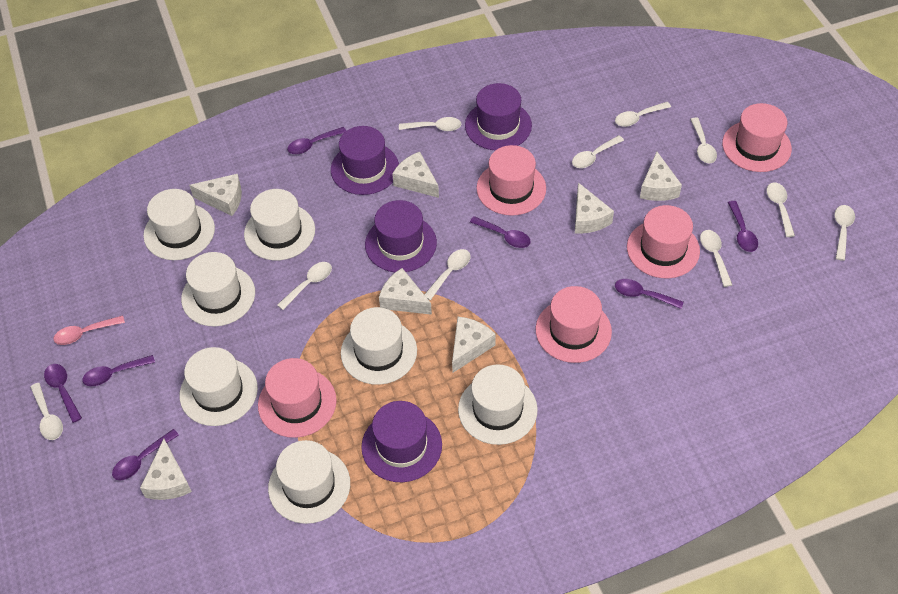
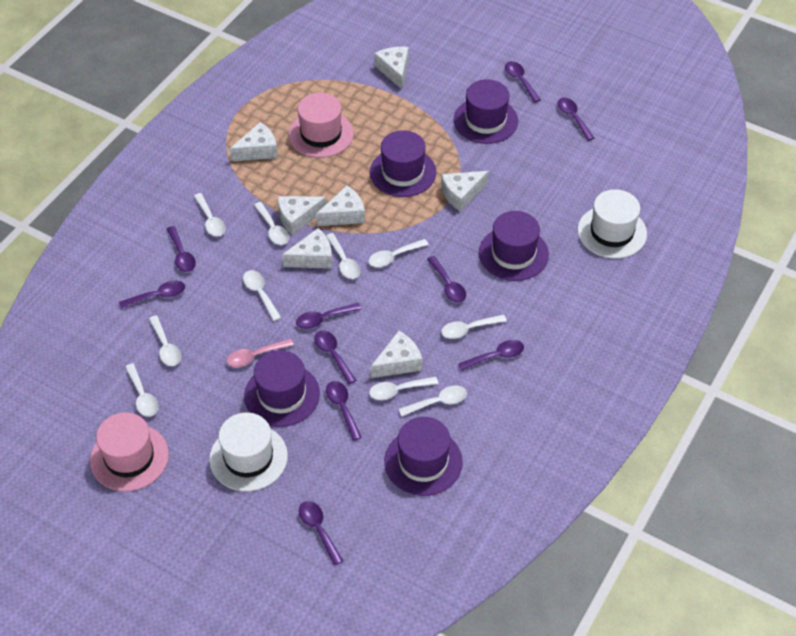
pink hat: 5 -> 2
purple hat: 4 -> 5
purple spoon: 7 -> 10
white hat: 7 -> 2

